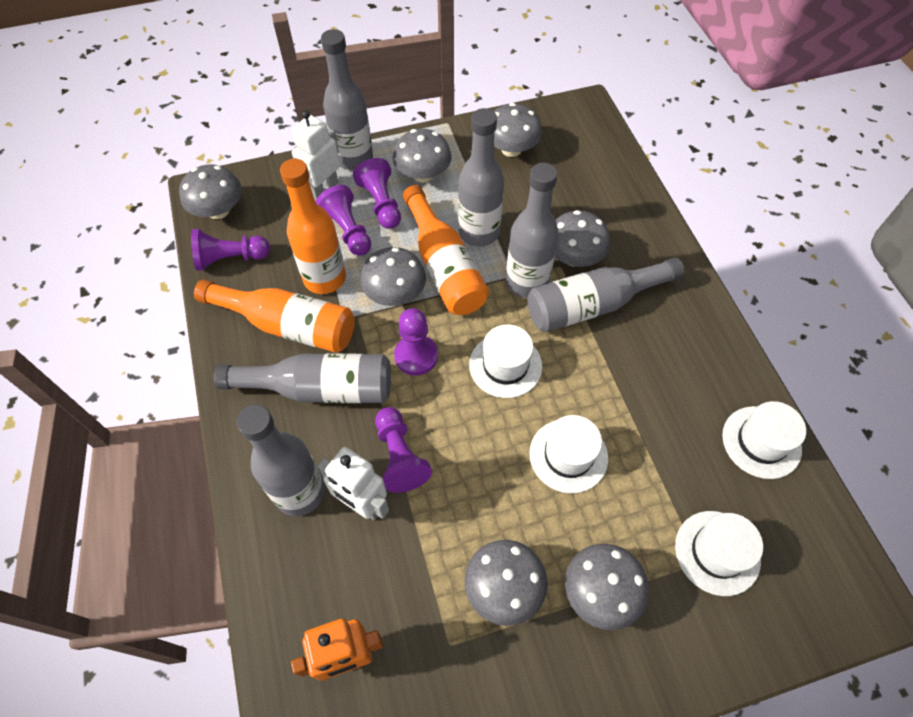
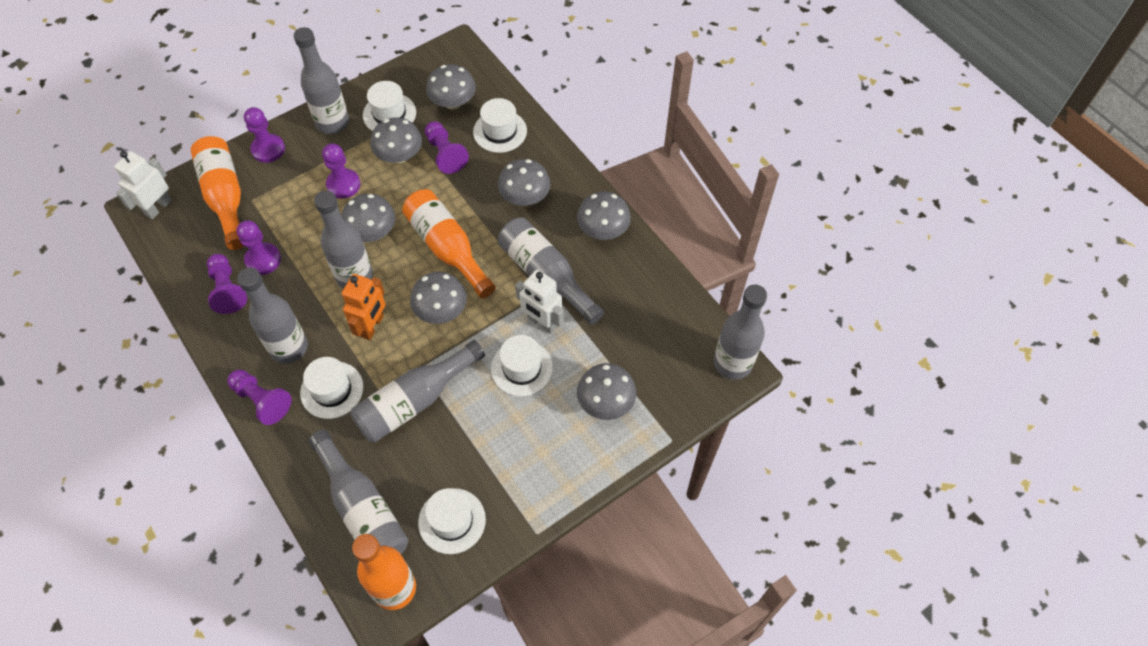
grey bottle: 6 -> 7
purple pawn: 5 -> 6
white hat: 4 -> 5

